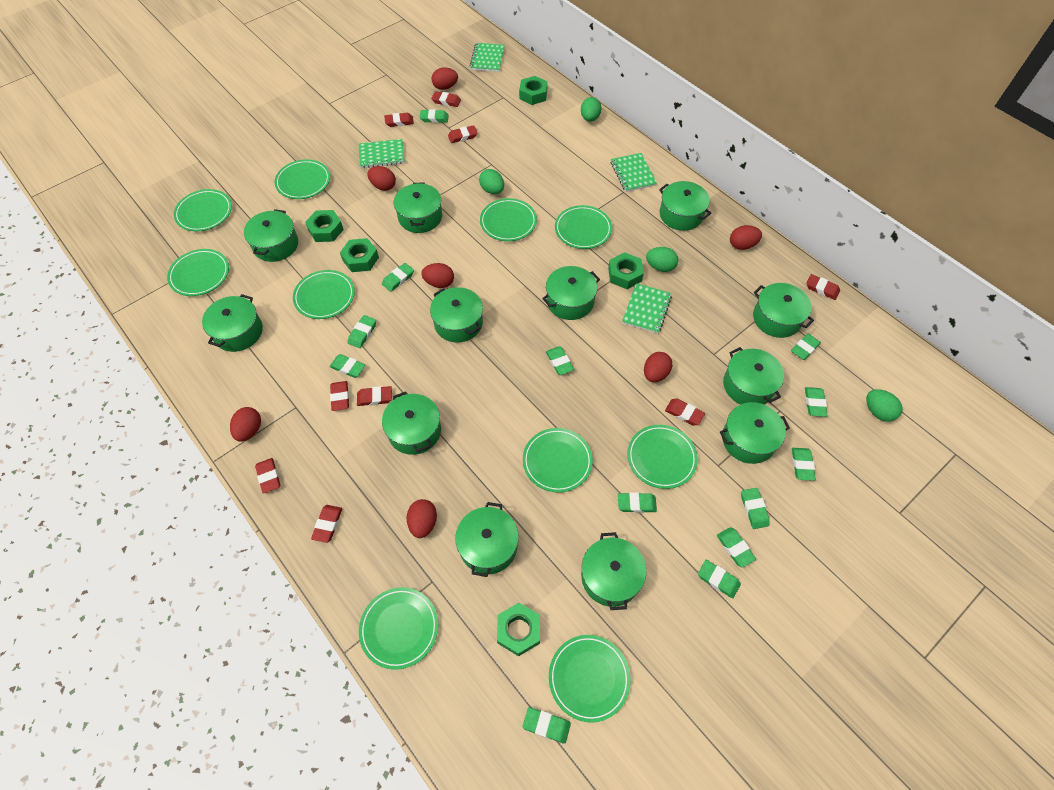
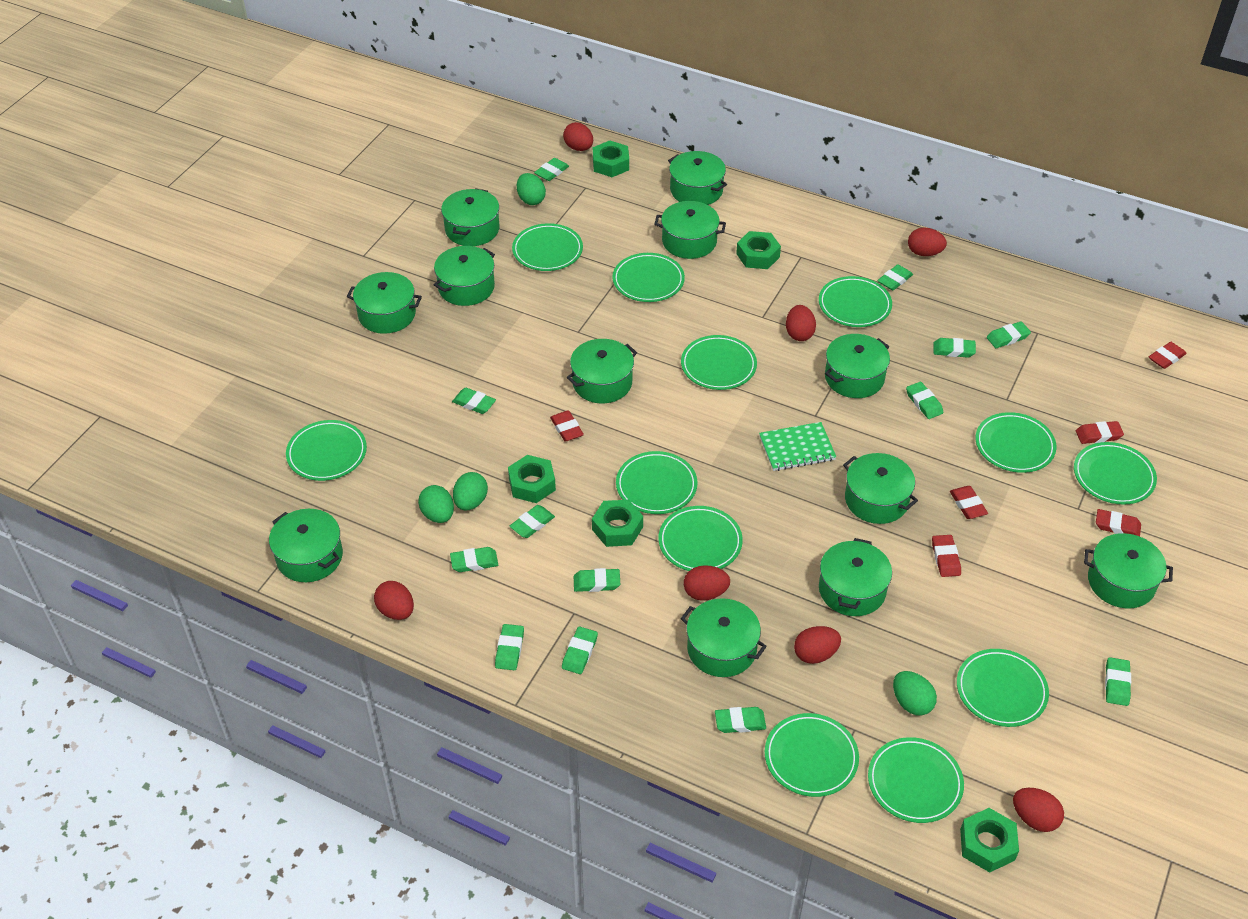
green notebook: 4 -> 1
green plate: 10 -> 12
red eraser: 9 -> 6

